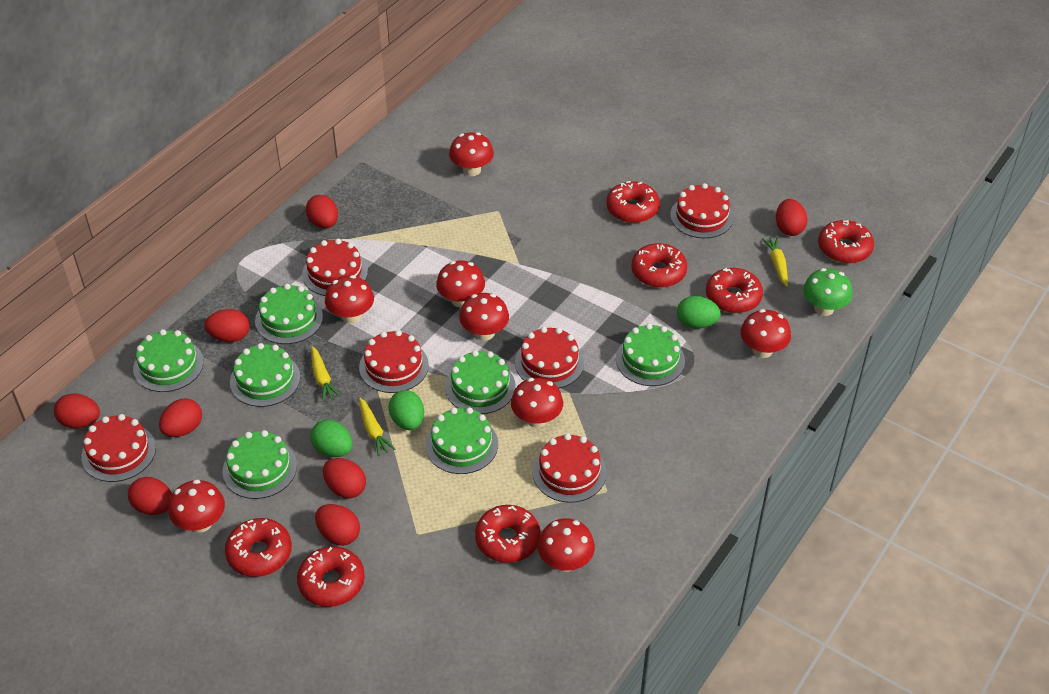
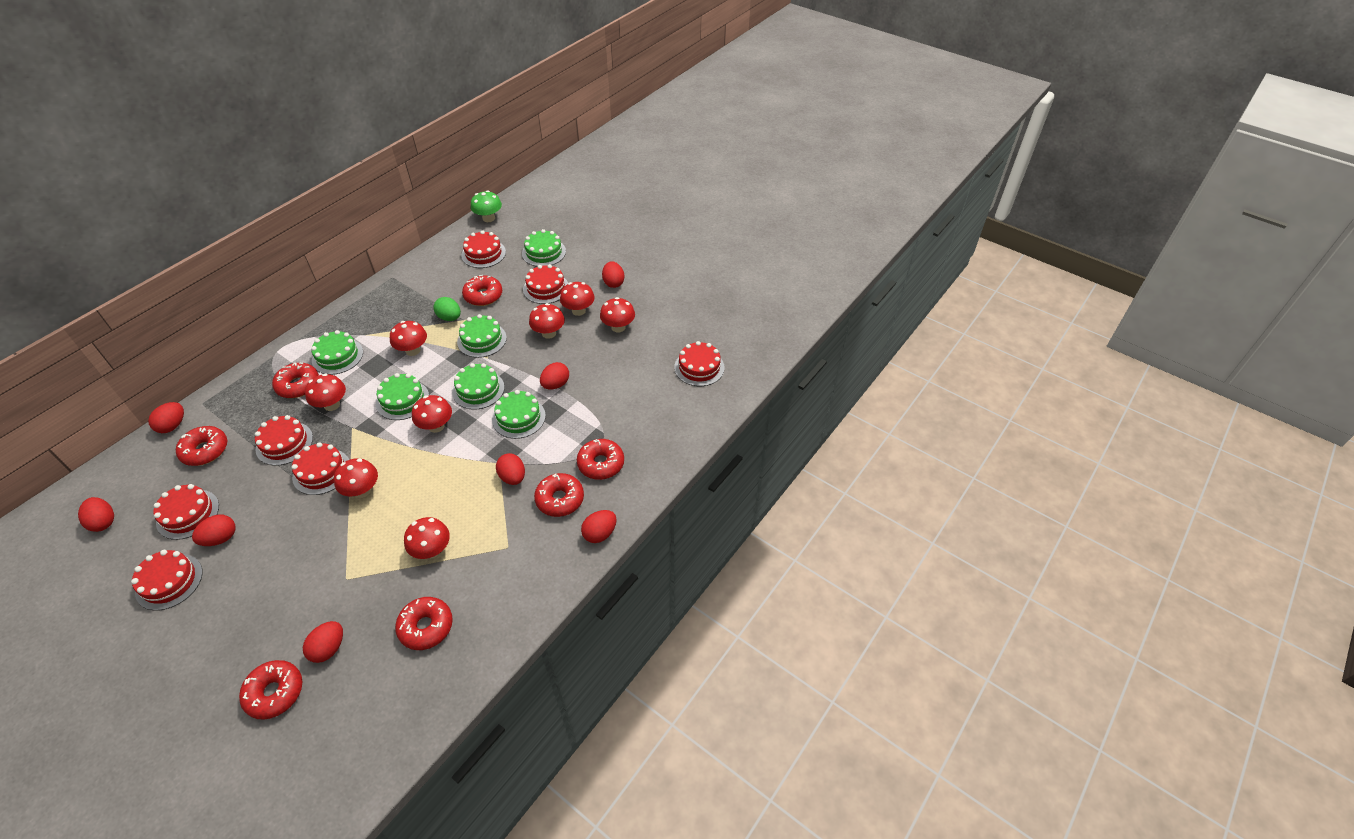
green cake: 7 -> 6
green egg: 3 -> 1
red cake: 6 -> 7
yellow carrot: 3 -> 0

